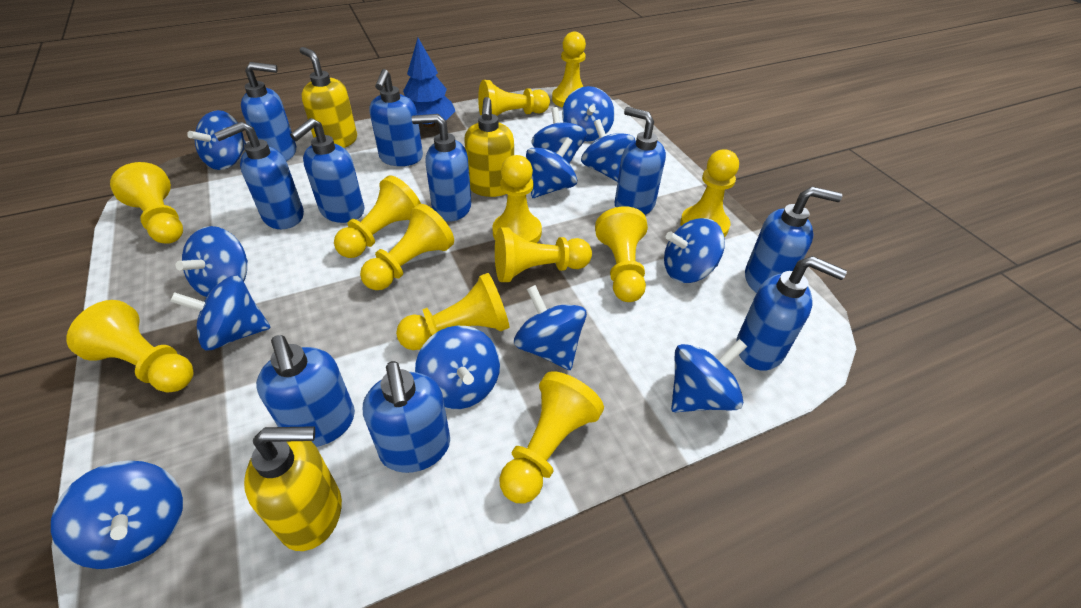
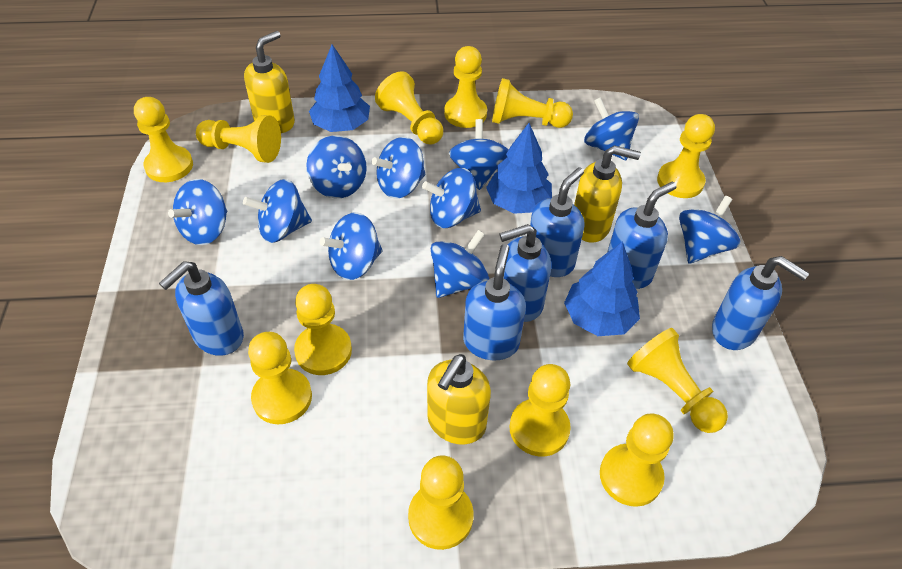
blue soap dispenser: 10 -> 6
blue spinning top: 12 -> 10
blue tree: 1 -> 3

